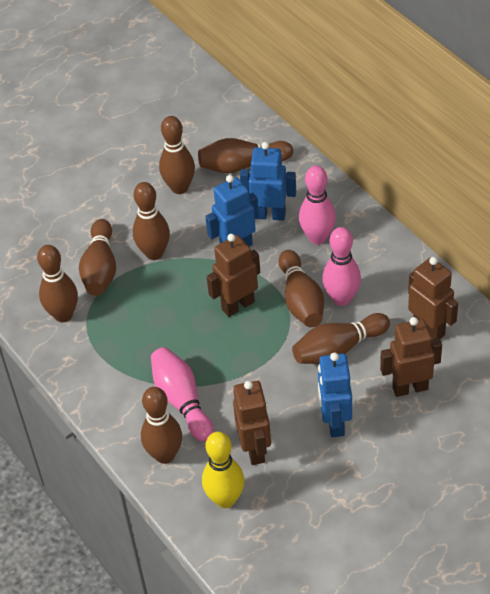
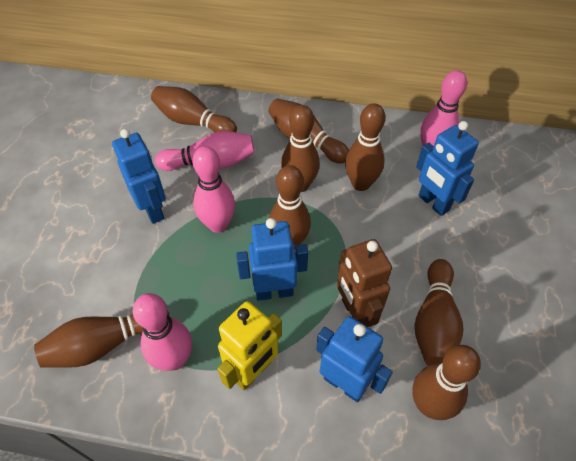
blue robot: 3 -> 4
brown robot: 4 -> 1
pink bowling pin: 3 -> 4
yellow bowling pin: 1 -> 0
yellow robot: 0 -> 1

